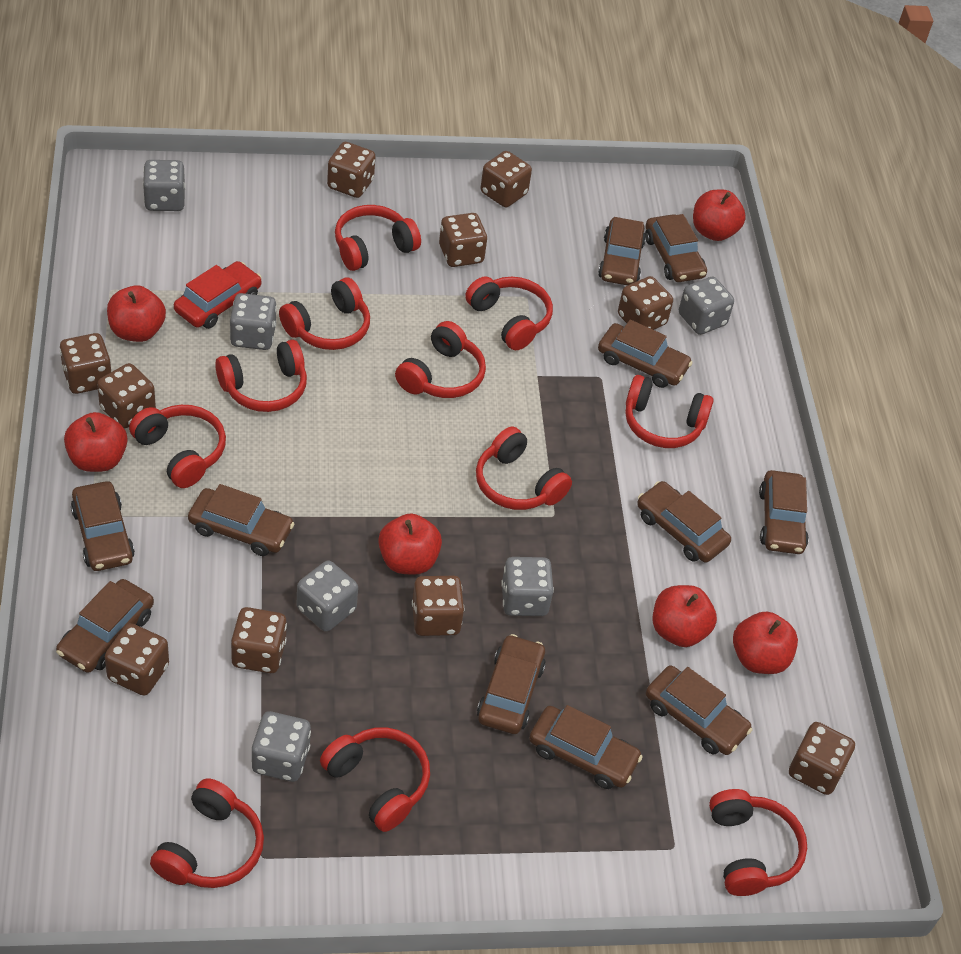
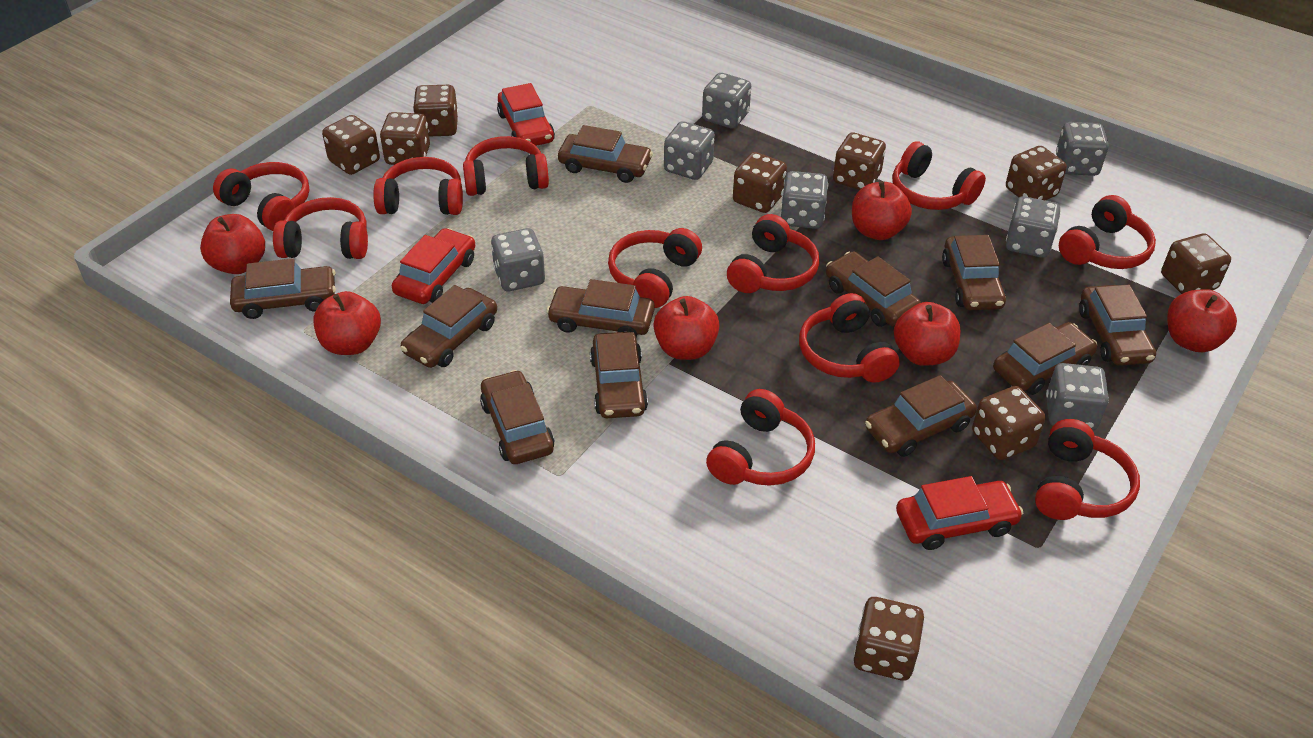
brown dice: 10 -> 9
grey dice: 6 -> 7
red car: 1 -> 3

